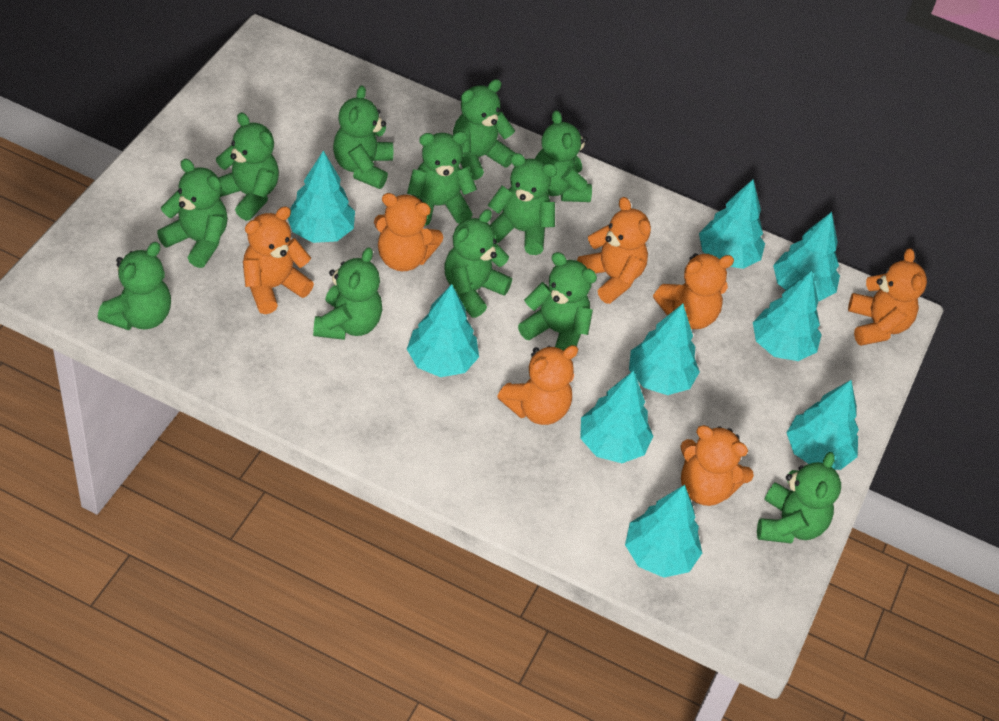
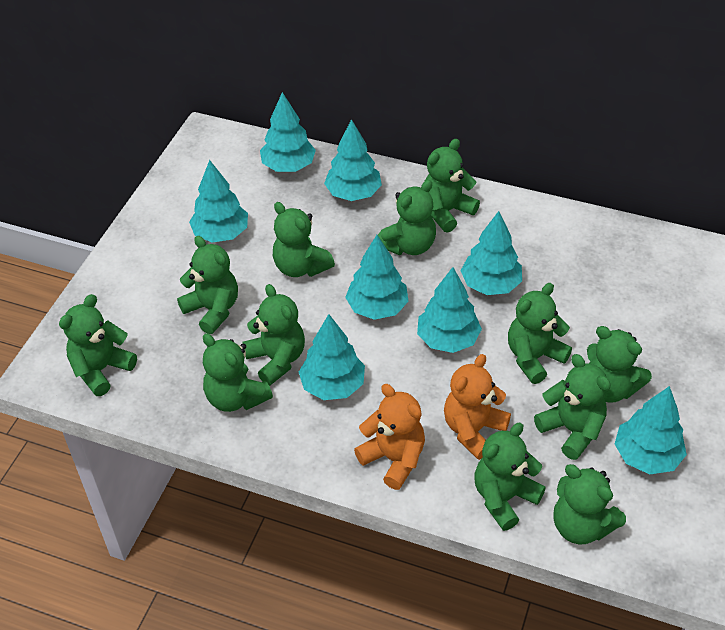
orange teddy bear: 7 -> 2
turquoise tree: 9 -> 8

